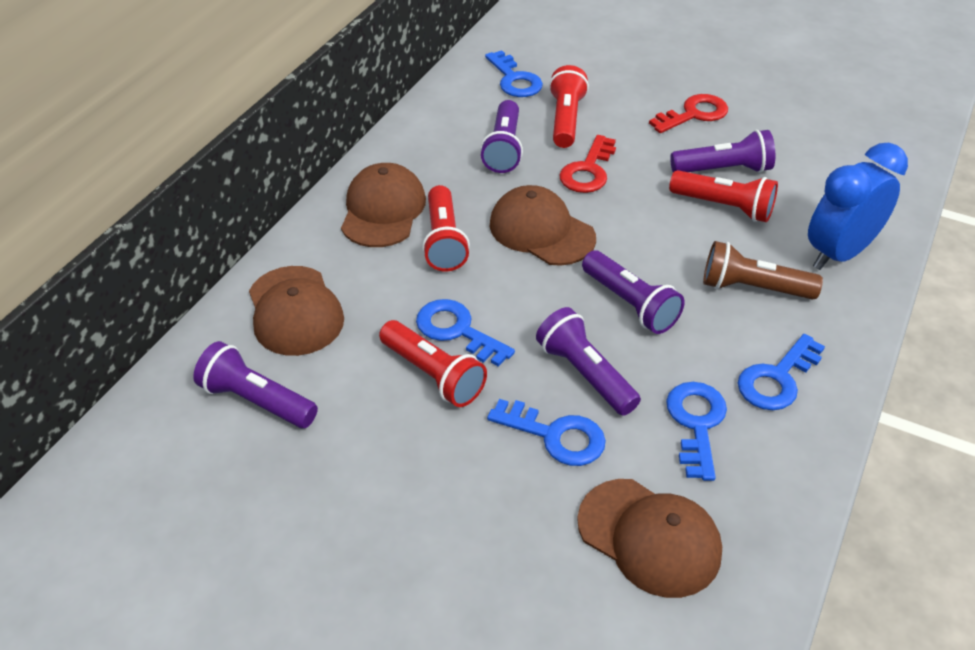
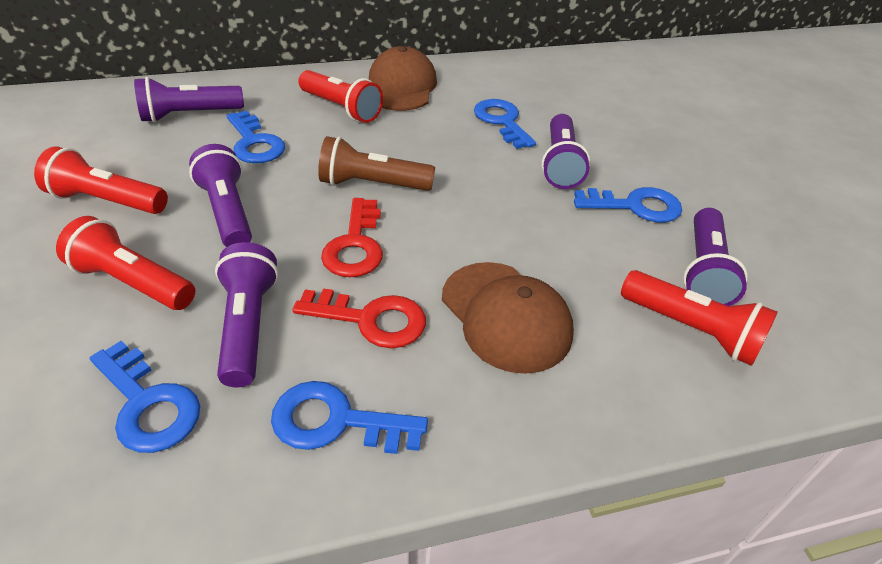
blue clock: 1 -> 0
brown cap: 4 -> 2

